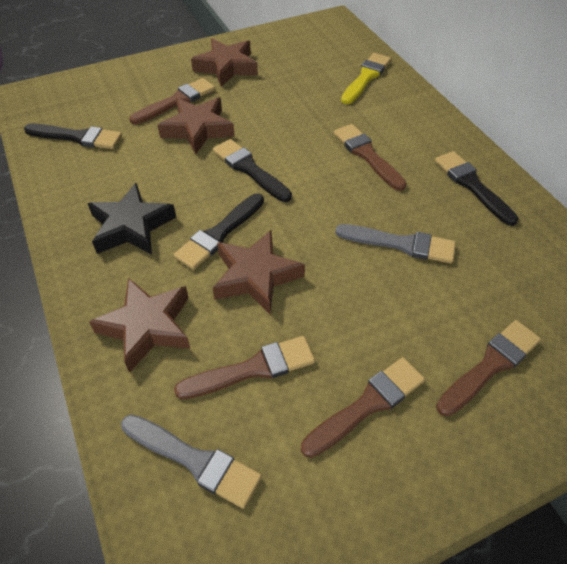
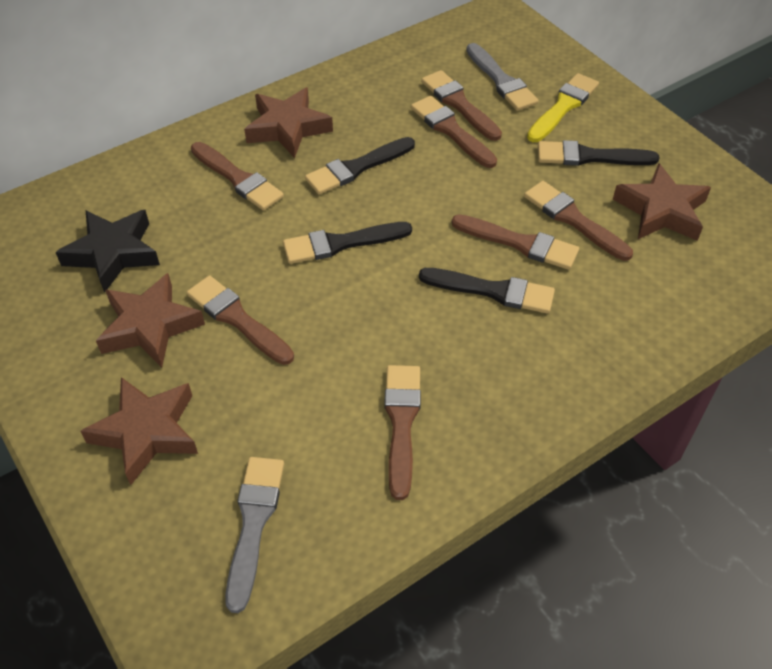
brown brush: 5 -> 7

